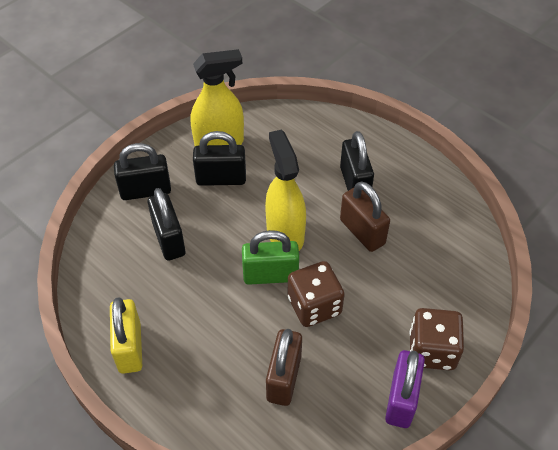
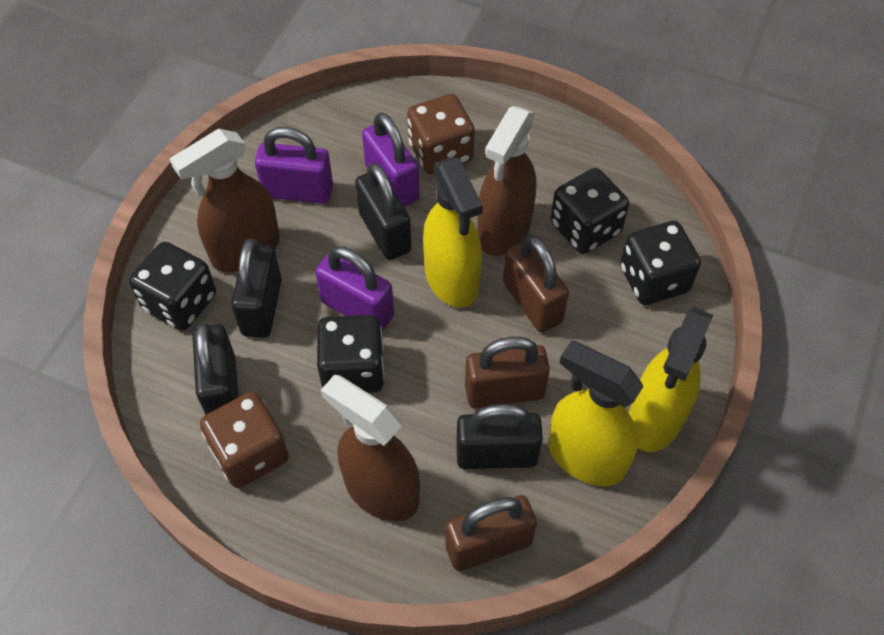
black dice: 0 -> 4
brown padlock: 2 -> 3
brown spray bottle: 0 -> 3
green padlock: 1 -> 0
purple padlock: 1 -> 3
yellow padlock: 1 -> 0
yellow spray bottle: 2 -> 3

